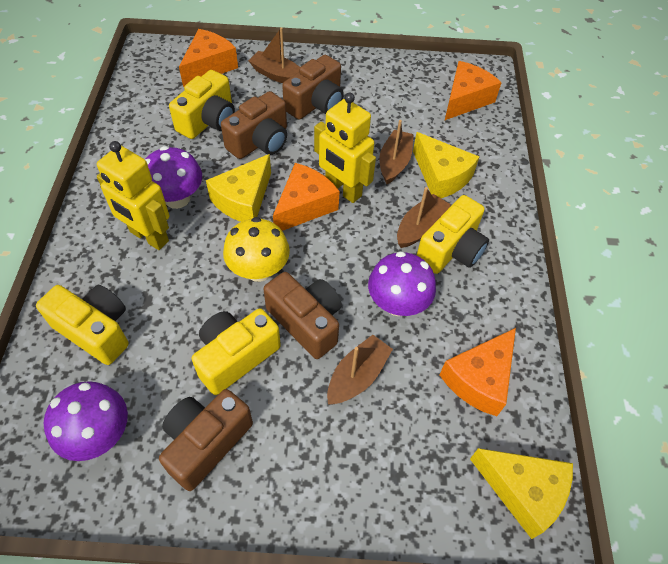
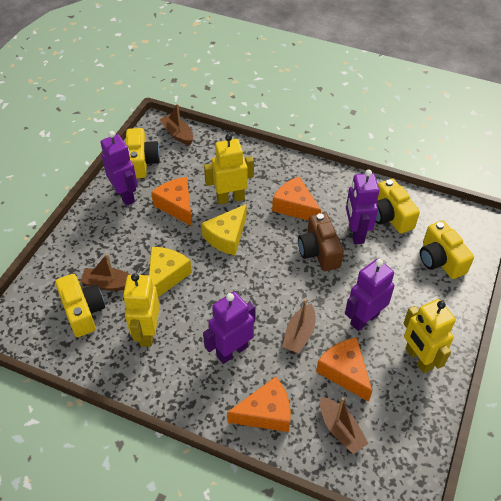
brown camera: 4 -> 1
purple mushroom: 3 -> 0
purple robot: 0 -> 4
yellow cheese: 3 -> 2
yellow mushroom: 1 -> 0
yellow robot: 2 -> 3

